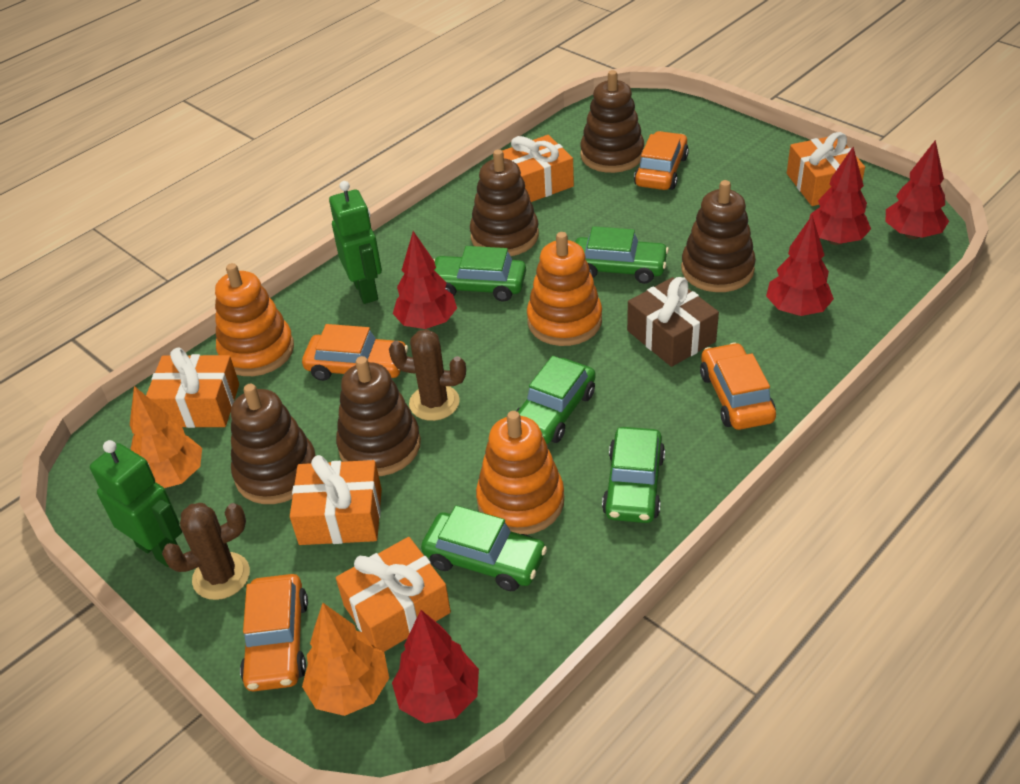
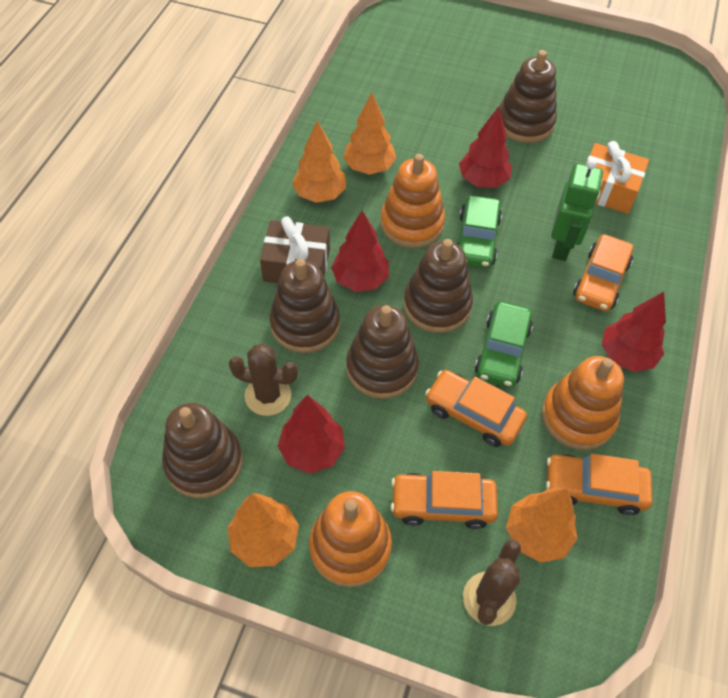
green car: 5 -> 2
green robot: 2 -> 1
orange gift: 5 -> 1
orange tree: 2 -> 4
red tree: 5 -> 4

